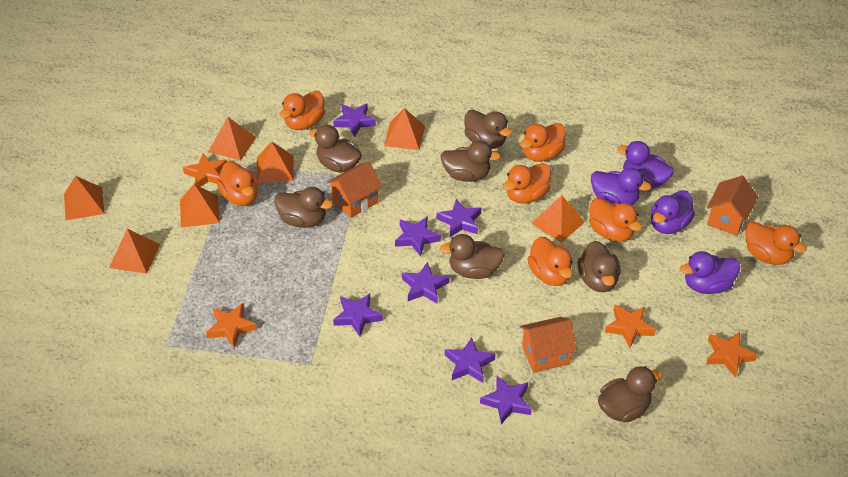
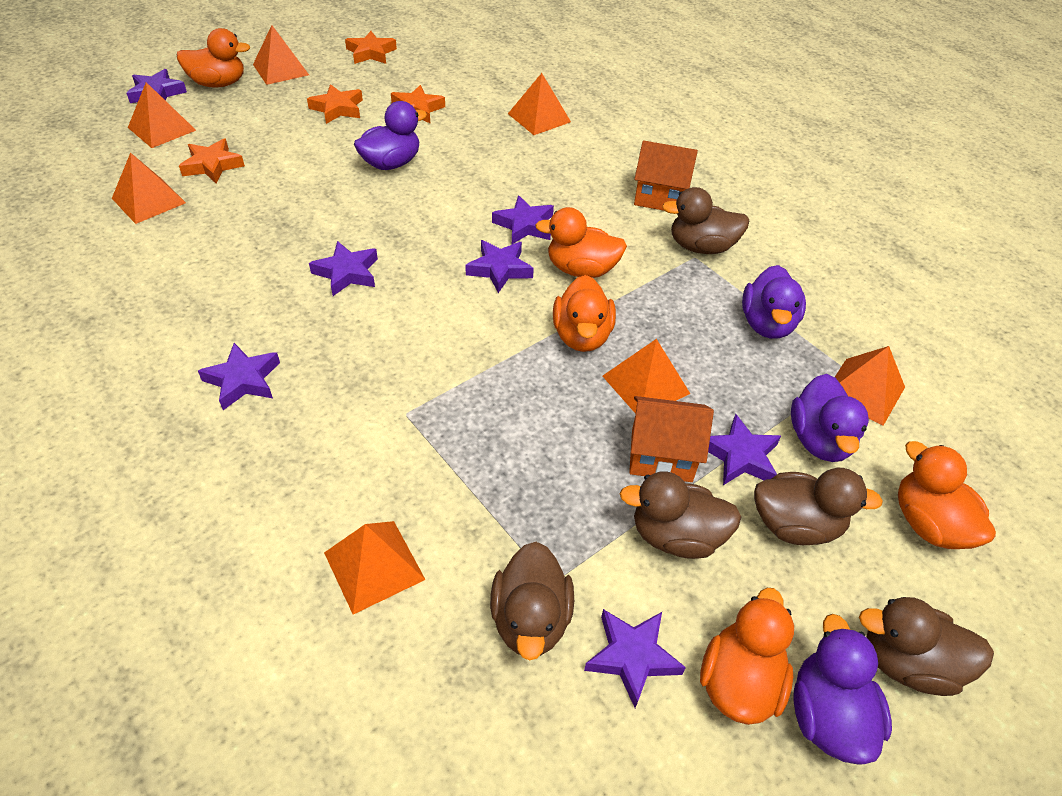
brown duck: 7 -> 5
orange duck: 7 -> 5
orange house: 3 -> 2

